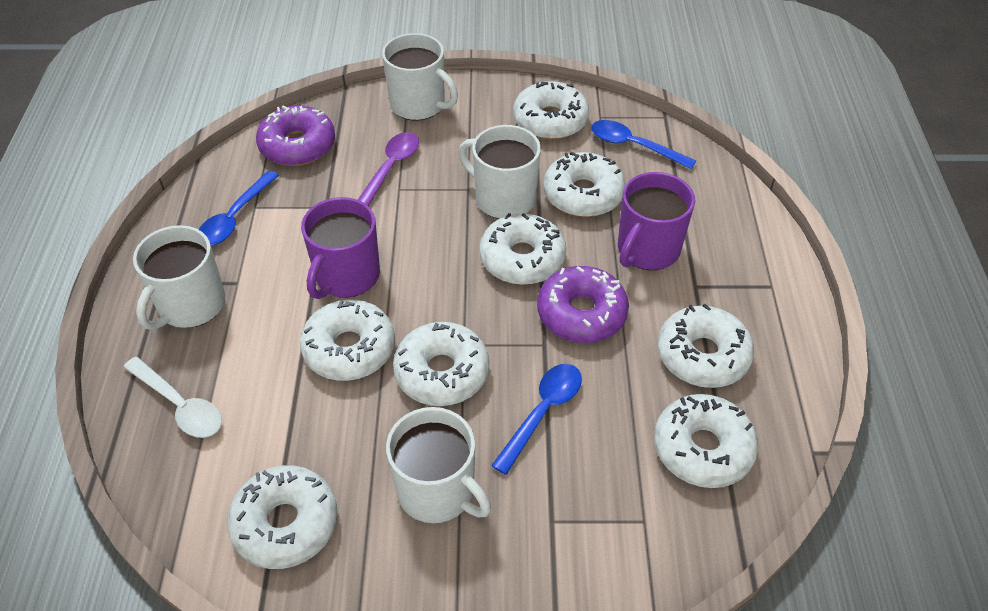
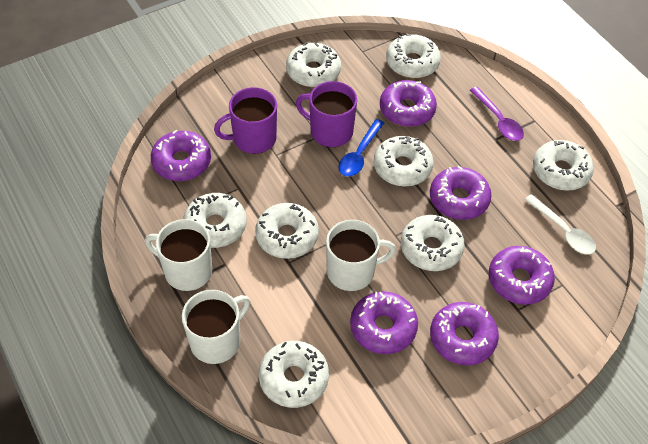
blue spoon: 3 -> 1
purple donut: 2 -> 6
white mug: 4 -> 3

